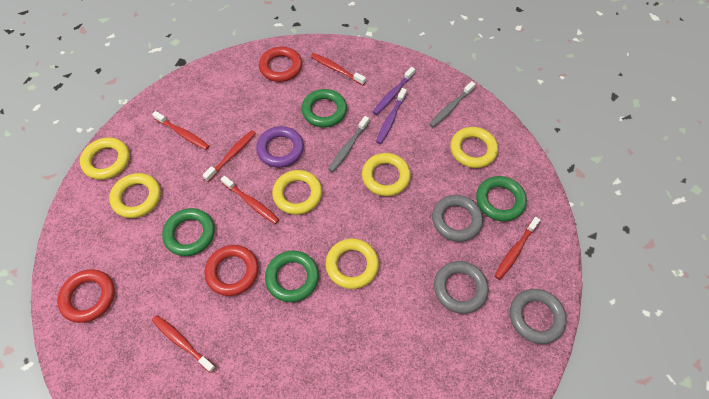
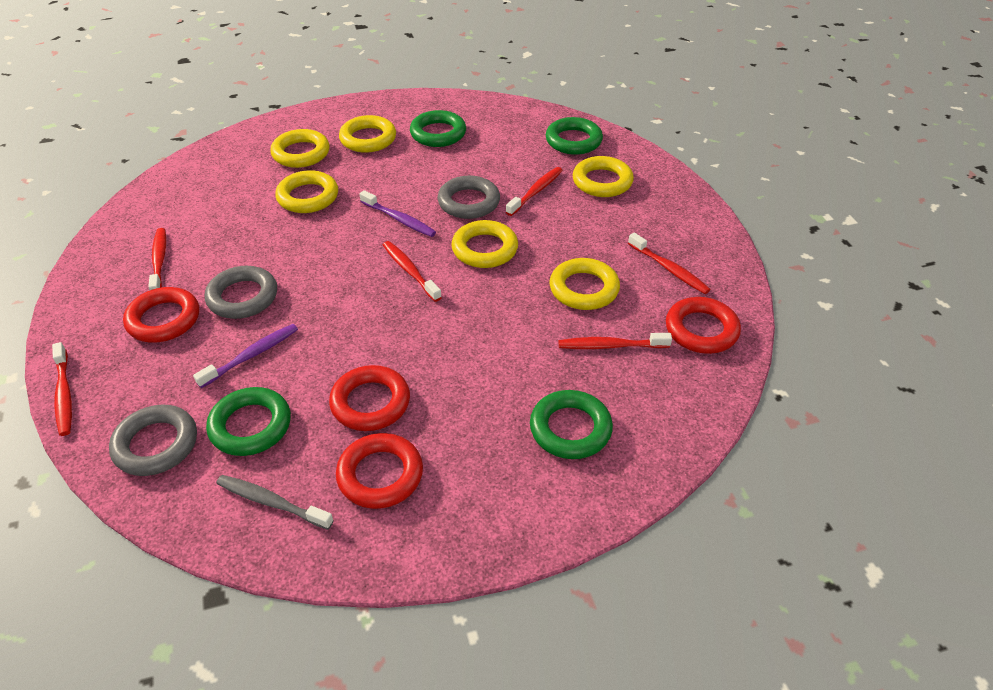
grey toothbrush: 2 -> 1
purple ring: 1 -> 0
red ring: 3 -> 4

